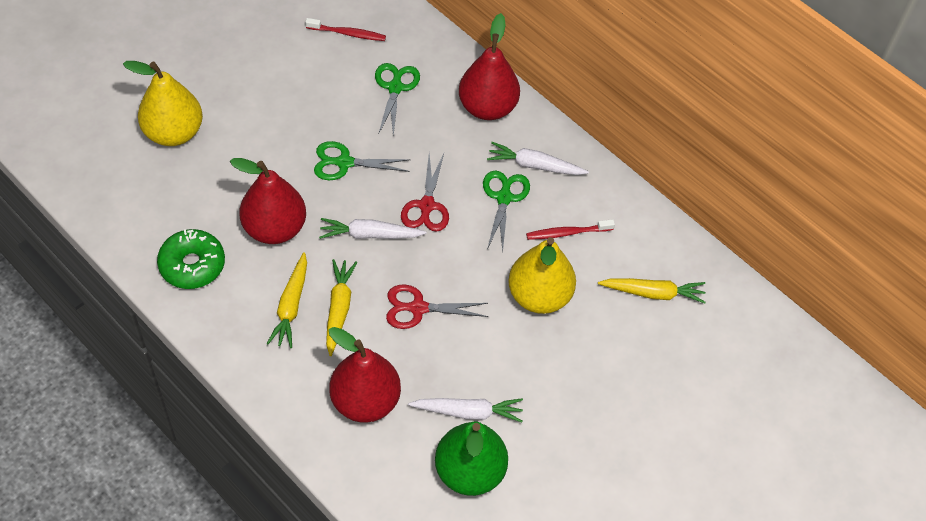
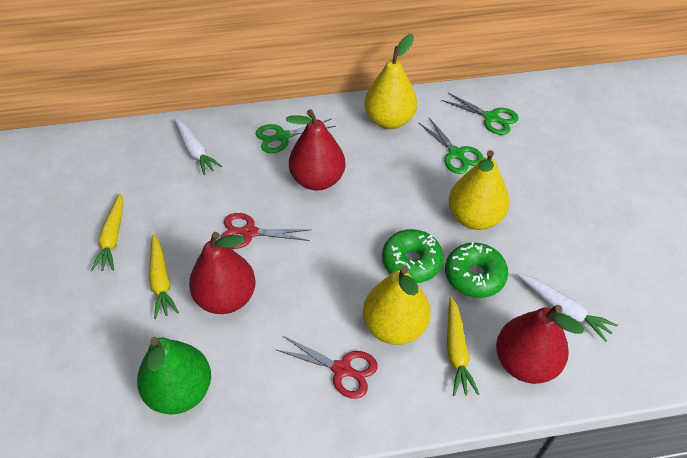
green donut: 1 -> 2
red toothbrush: 2 -> 0
white carrot: 3 -> 2
yellow pear: 2 -> 3

